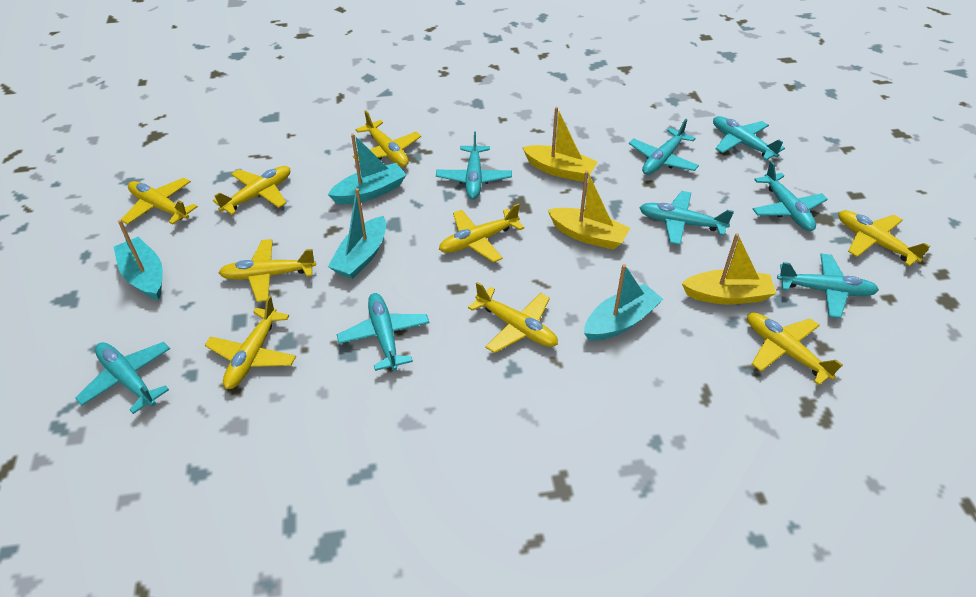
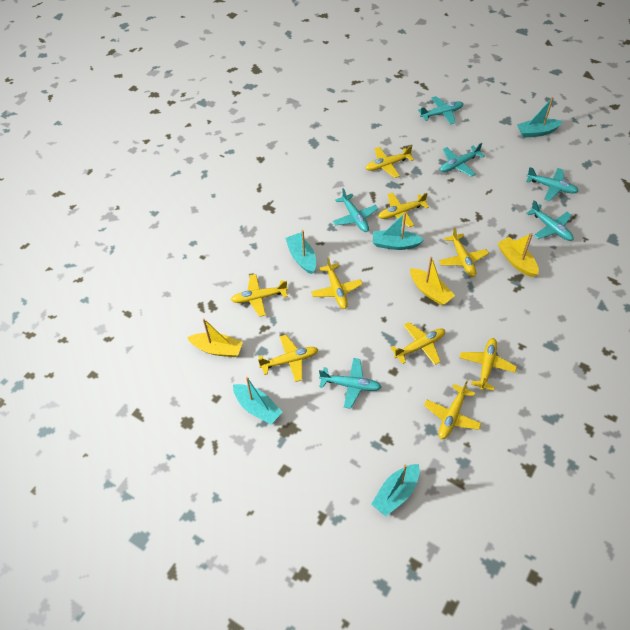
turquoise boat: 4 -> 5
turquoise plane: 8 -> 6

